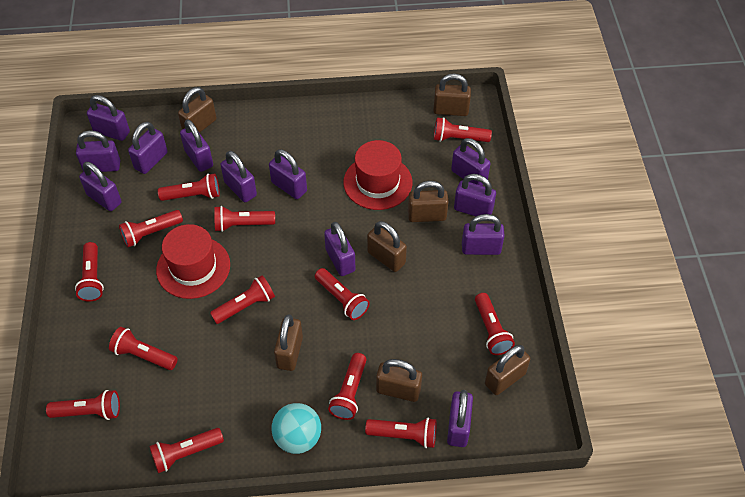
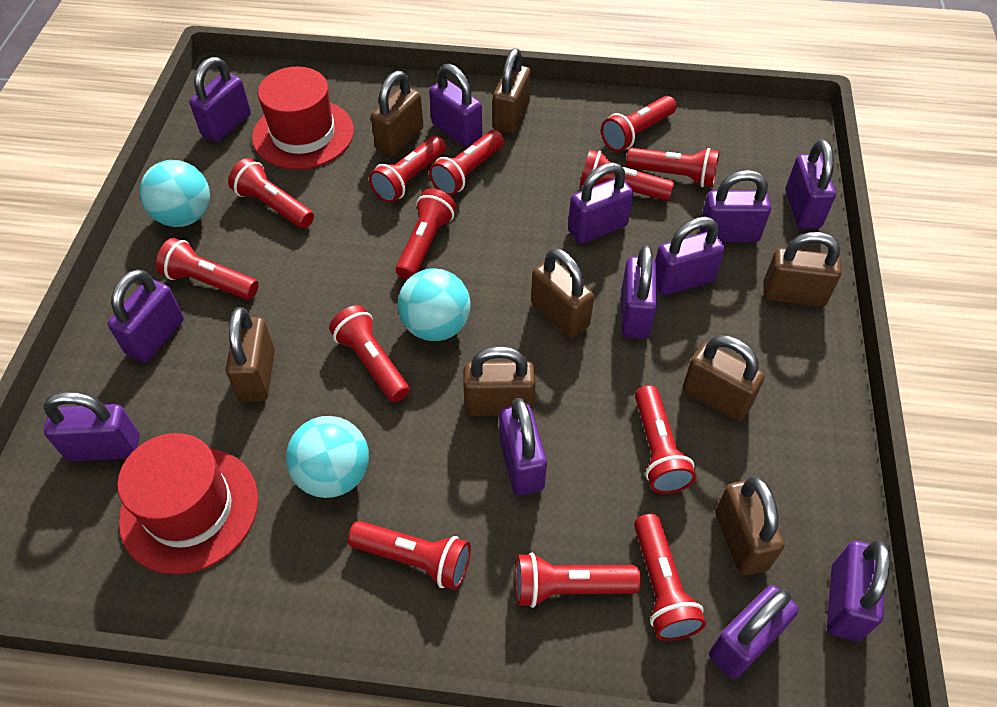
brown padlock: 7 -> 8
turquoise ball: 1 -> 3

